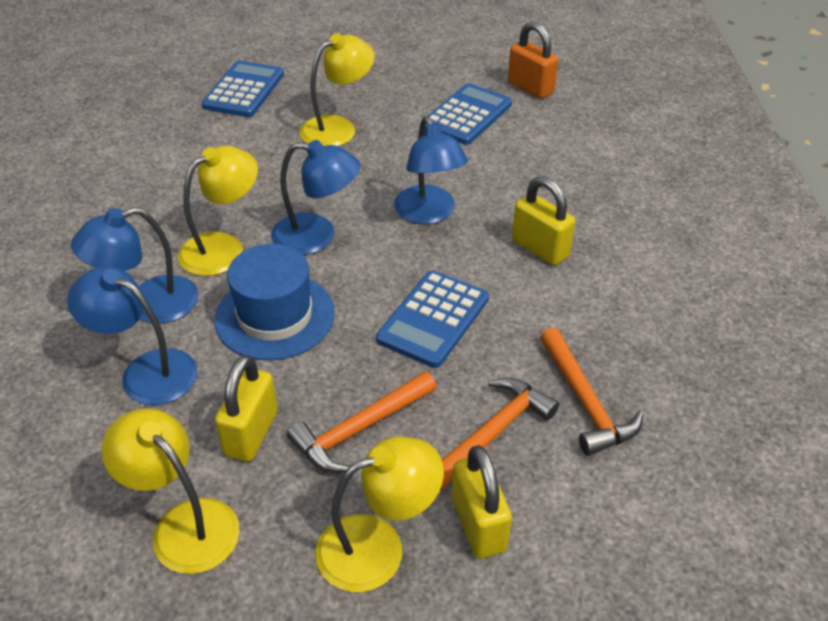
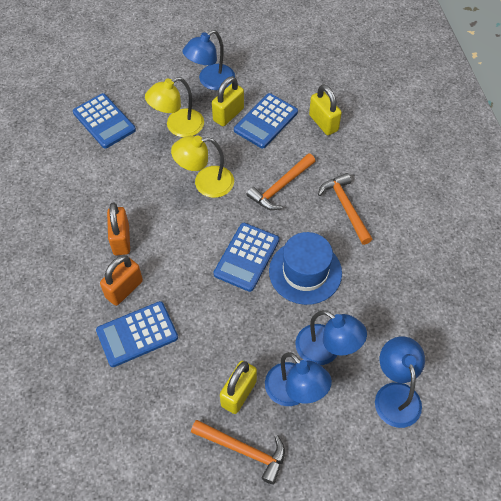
blue calculator: 3 -> 4
orange padlock: 1 -> 2
yellow lamp: 4 -> 2

